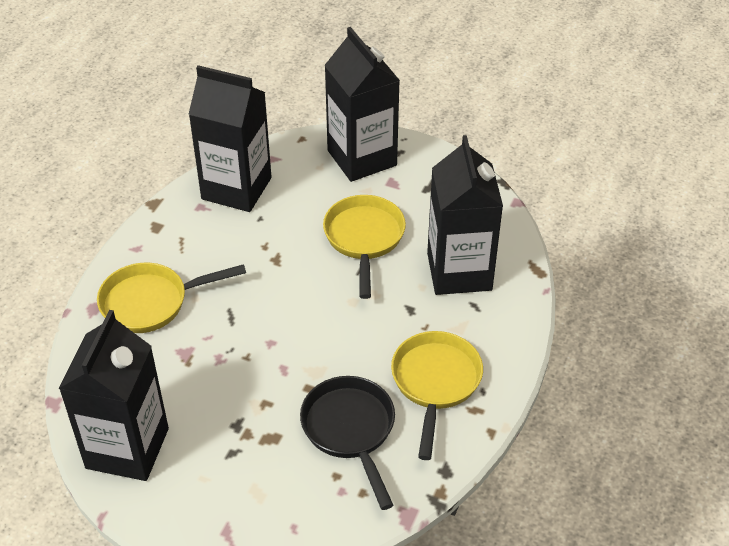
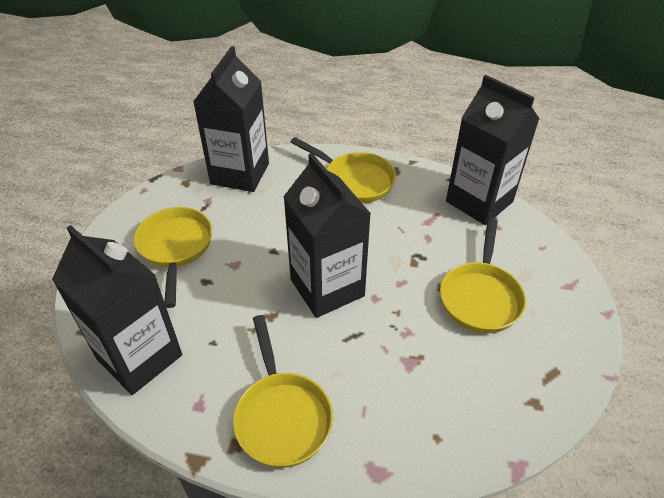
black pan: 1 -> 0
yellow pan: 3 -> 4

